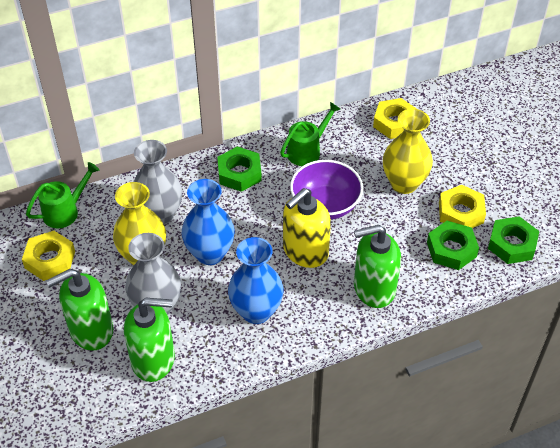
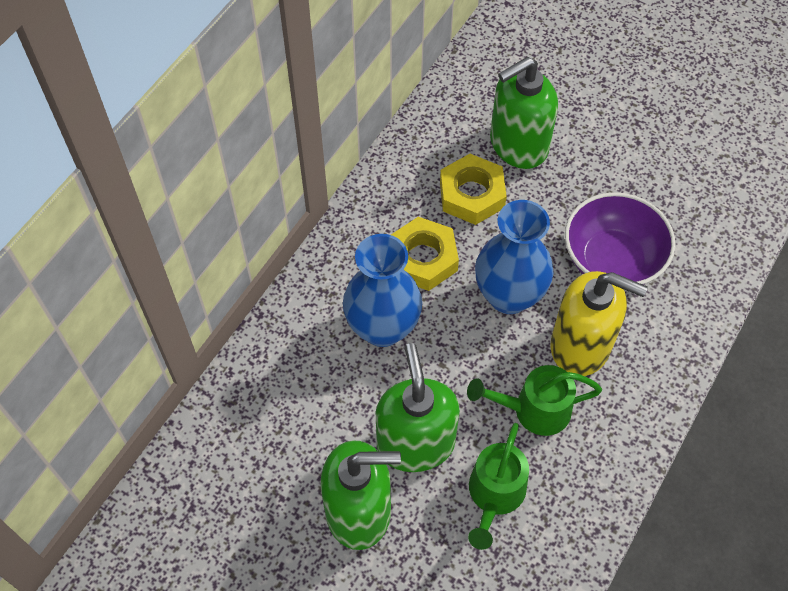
green nut: 3 -> 0
grey vase: 2 -> 0
yellow nut: 3 -> 2
yellow vase: 2 -> 0

